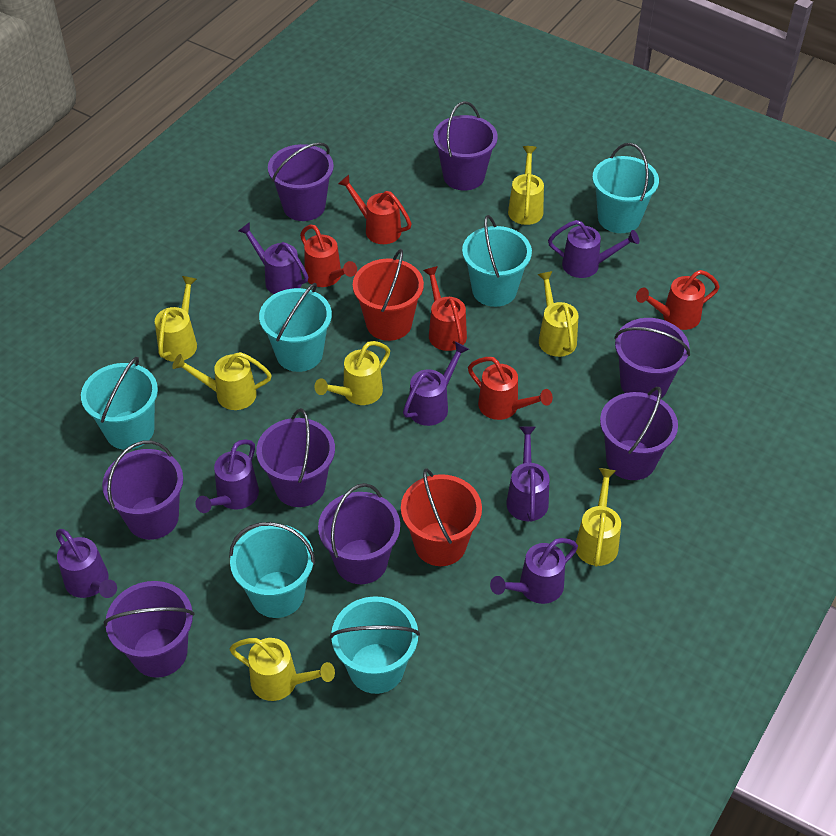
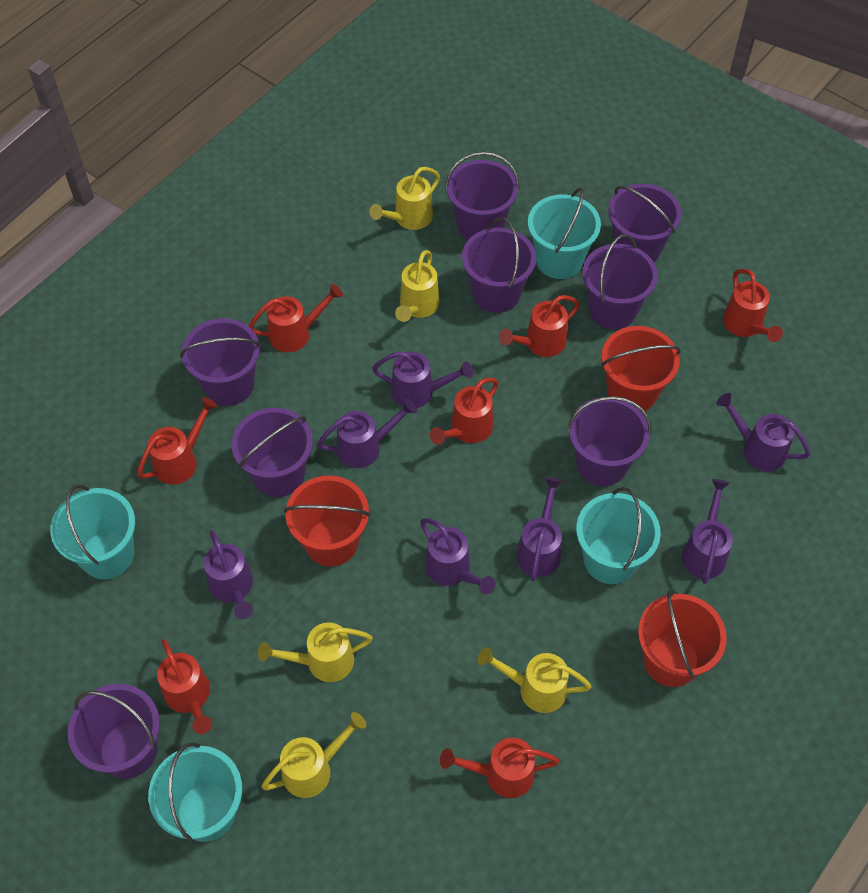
red bucket: 2 -> 3
red watering can: 5 -> 7
turquoise bucket: 6 -> 4
yellow watering can: 7 -> 5

